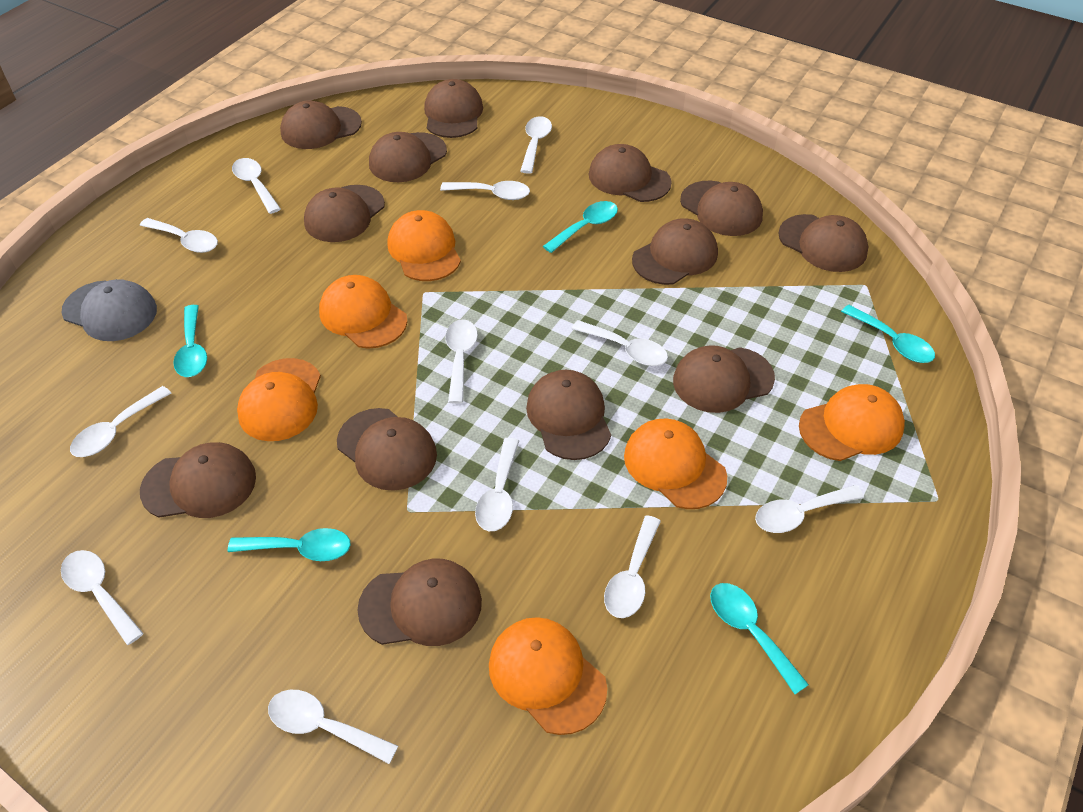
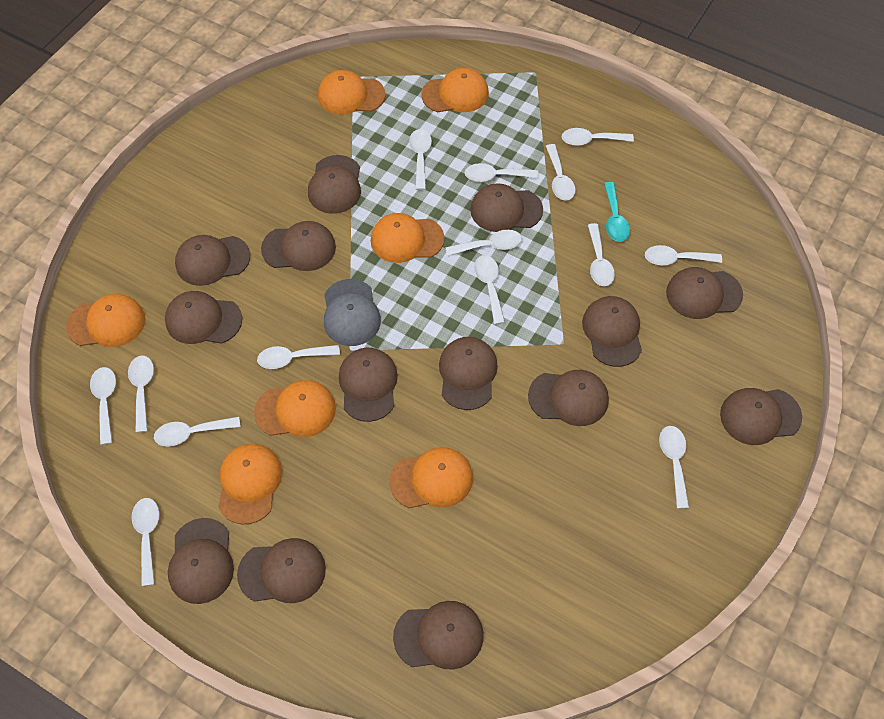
brown cap: 13 -> 14
orange cap: 6 -> 7
turquoise spoon: 5 -> 1
white spoon: 12 -> 14

